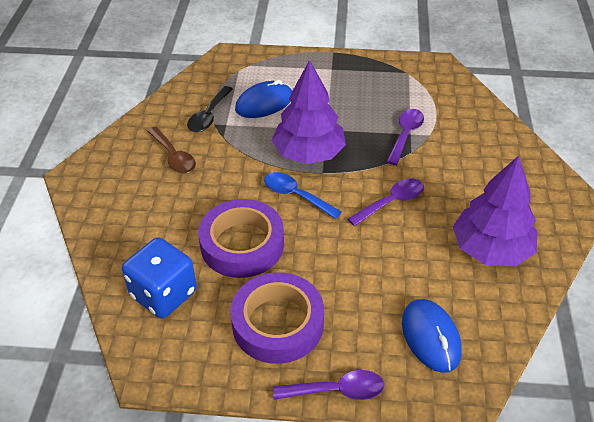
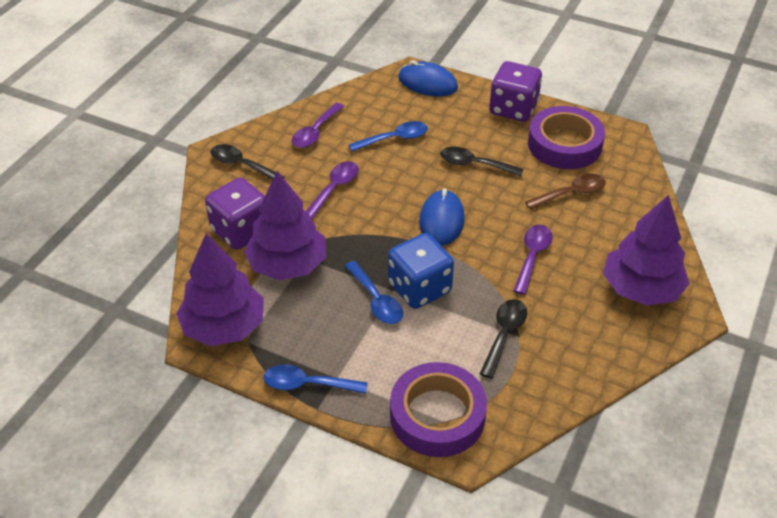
black spoon: 1 -> 3
blue spoon: 1 -> 3
purple dice: 0 -> 2
purple tree: 2 -> 3

